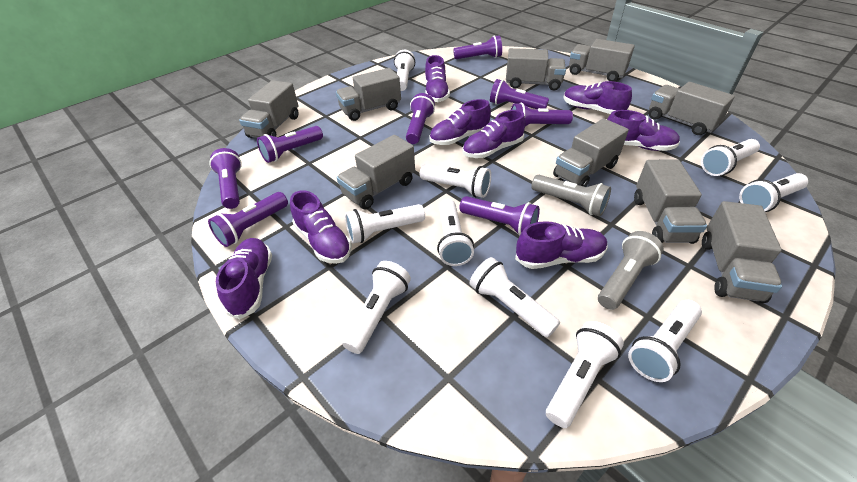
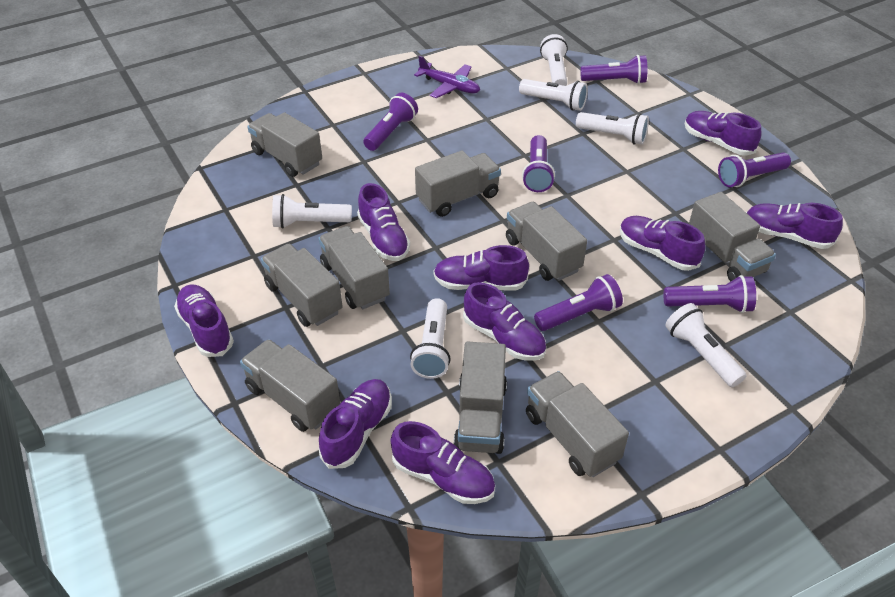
grey flashlight: 2 -> 0
purple flashlight: 8 -> 6
purple plane: 0 -> 1
purple shoe: 8 -> 9
white flashlight: 10 -> 6

